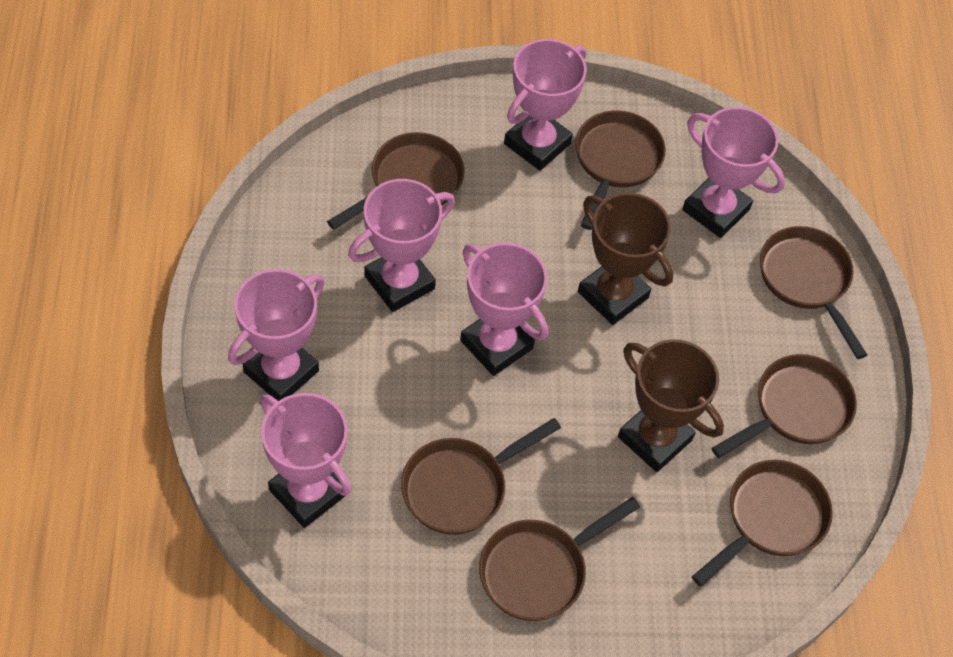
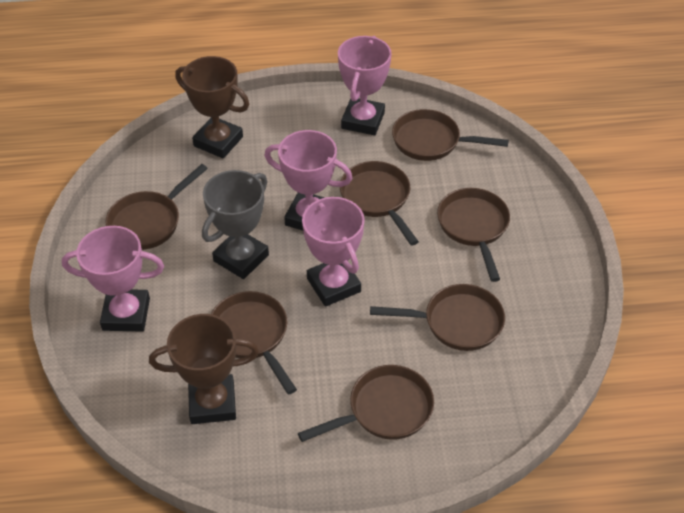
grey trophy: 0 -> 1
pink trophy: 6 -> 4

